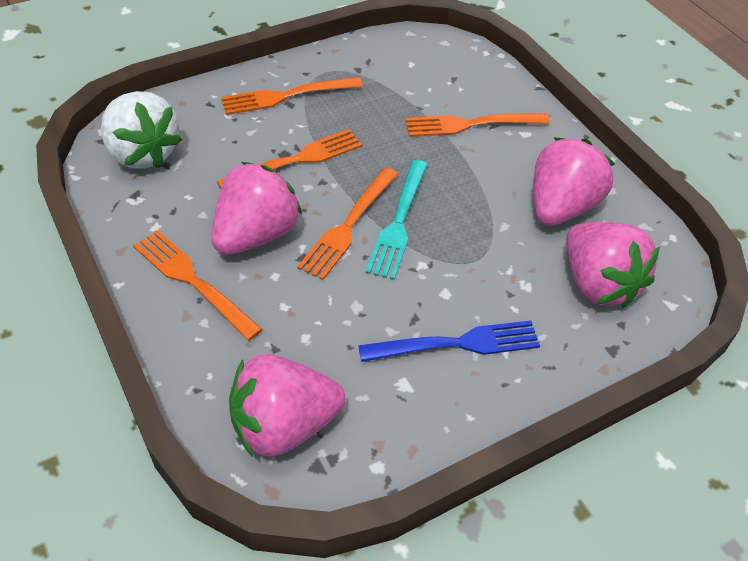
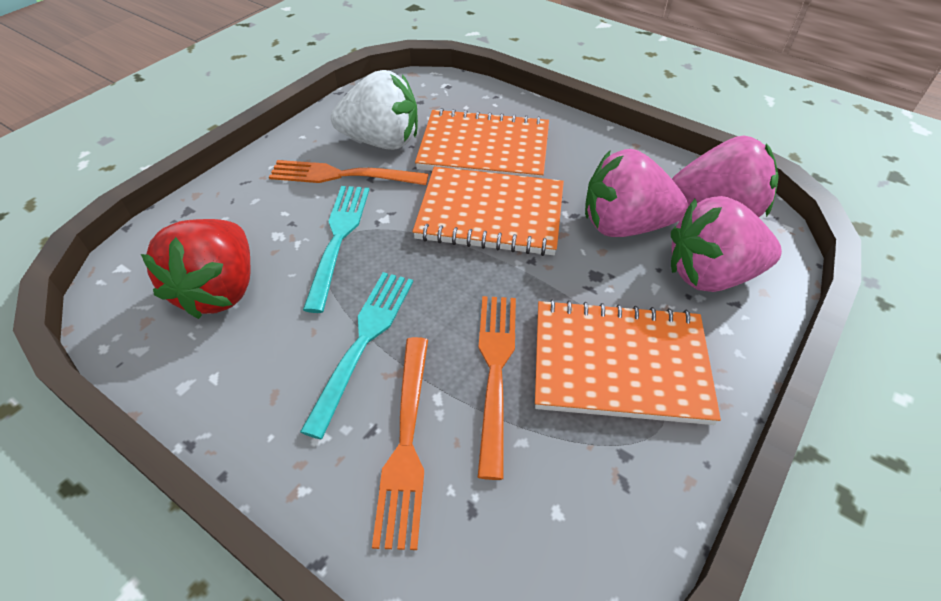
blue fork: 1 -> 0
orange fork: 5 -> 3
orange notebook: 0 -> 3
pink strawberry: 4 -> 3
red strawberry: 0 -> 1
turquoise fork: 1 -> 2

